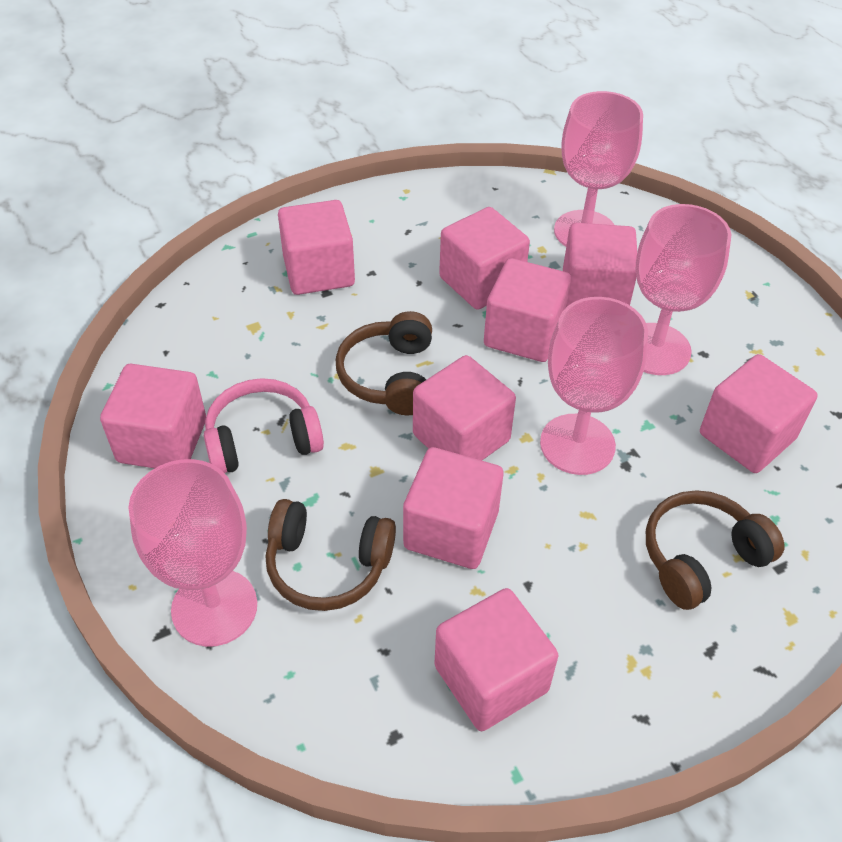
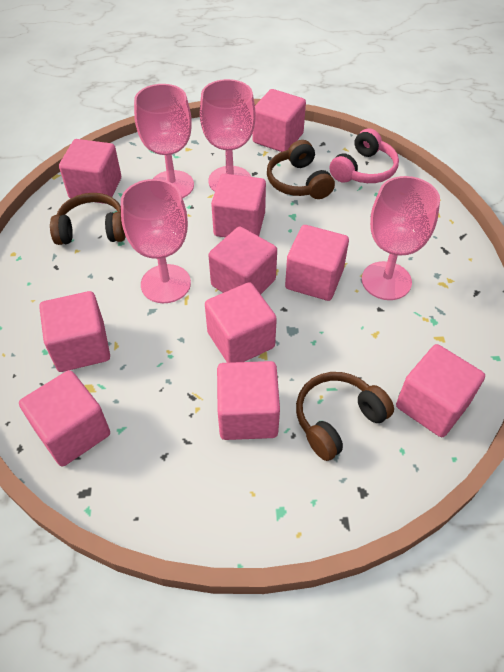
pink cube: 9 -> 10

